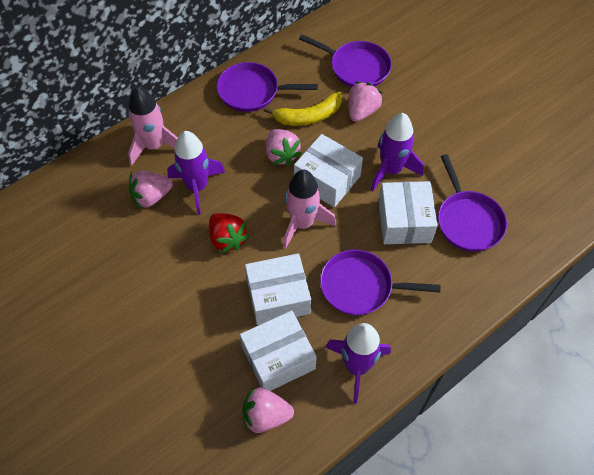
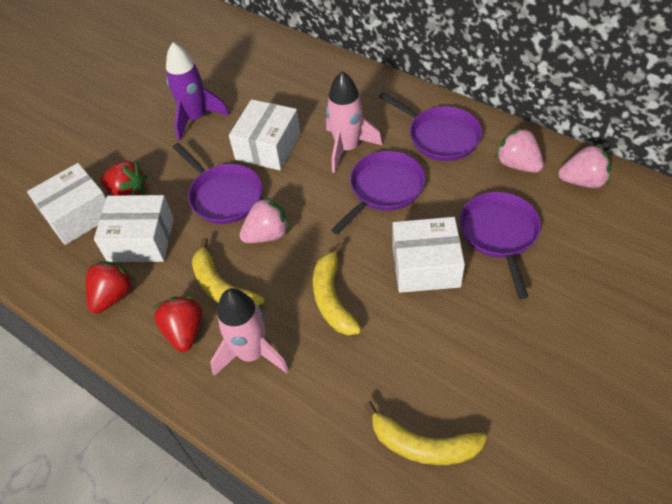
pink strawberry: 4 -> 3
purple rocket: 3 -> 1
red strawberry: 1 -> 3
yellow banana: 1 -> 3

